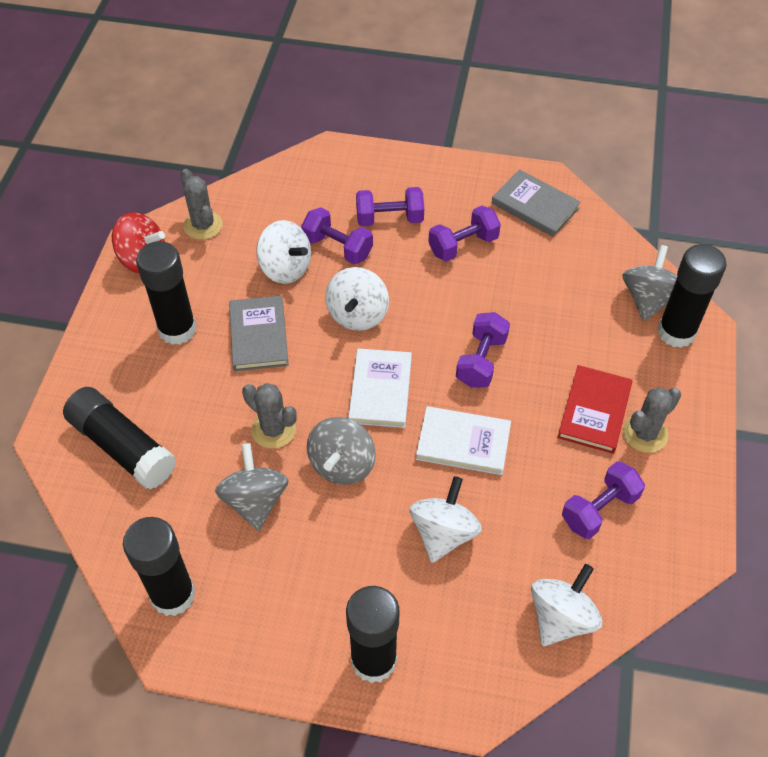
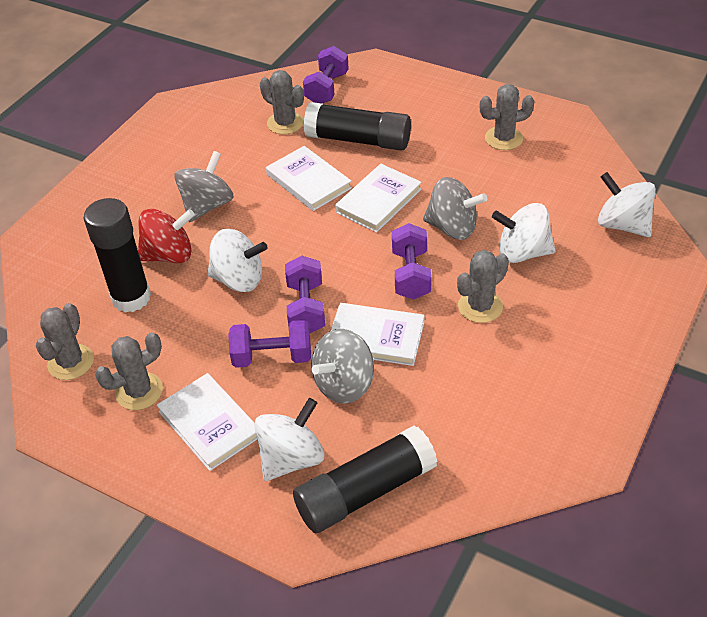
black glue stick: 5 -> 3
grey book: 2 -> 0
grey cactus: 3 -> 5
purple dumbbell: 5 -> 4
red book: 1 -> 0
white book: 2 -> 4

